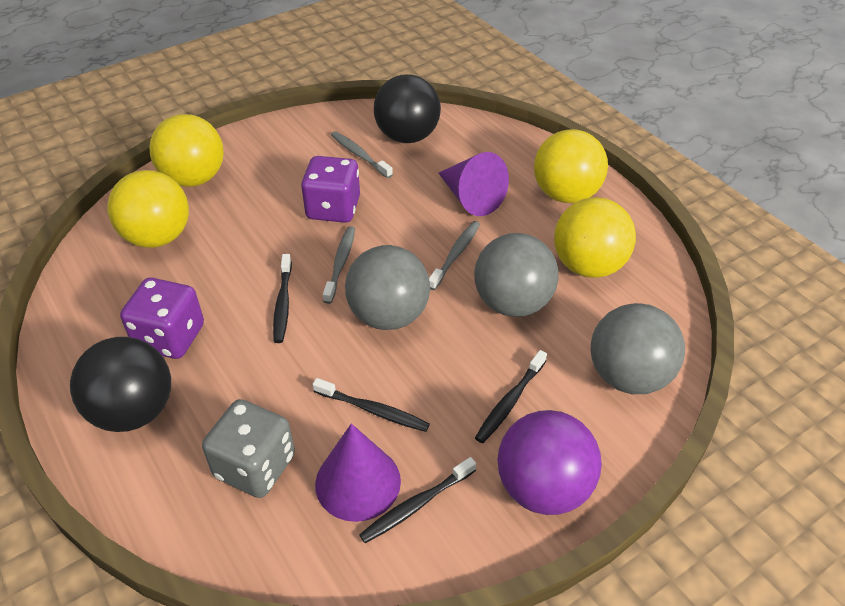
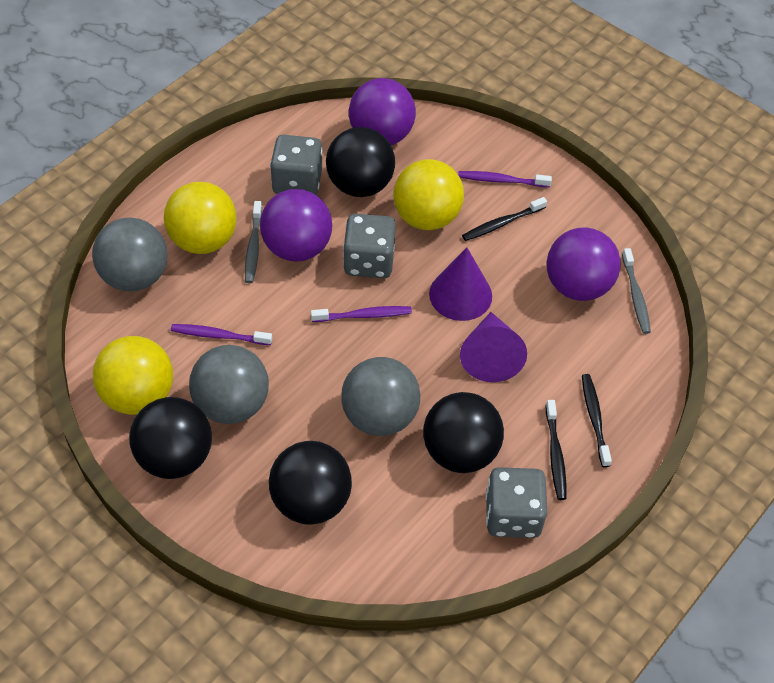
black ball: 2 -> 4
black toothbrush: 4 -> 3
grey dice: 1 -> 3
grey toothbrush: 3 -> 2
purple ball: 1 -> 3
purple dice: 2 -> 0
purple toothbrush: 0 -> 3
yellow ball: 4 -> 3

